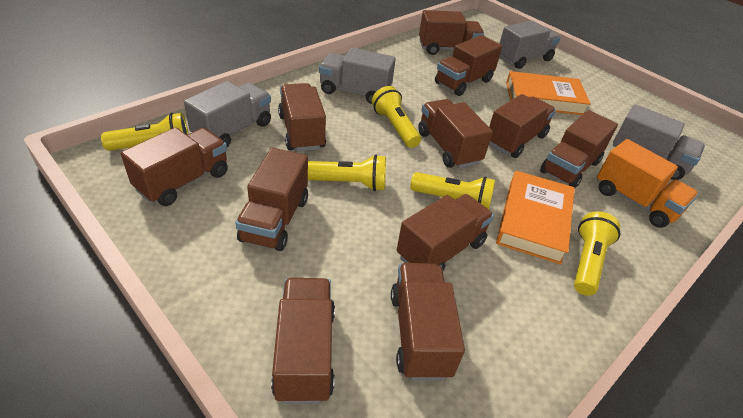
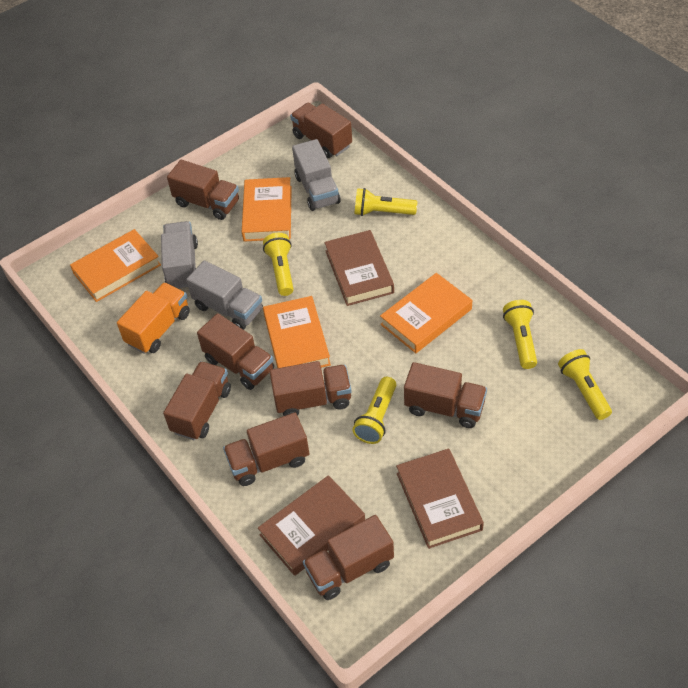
brown book: 0 -> 3
brown truck: 11 -> 8
grey truck: 4 -> 3
orange book: 2 -> 4

